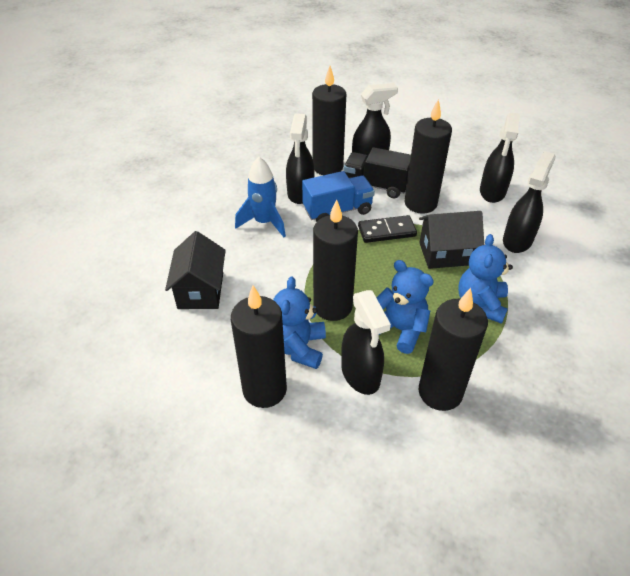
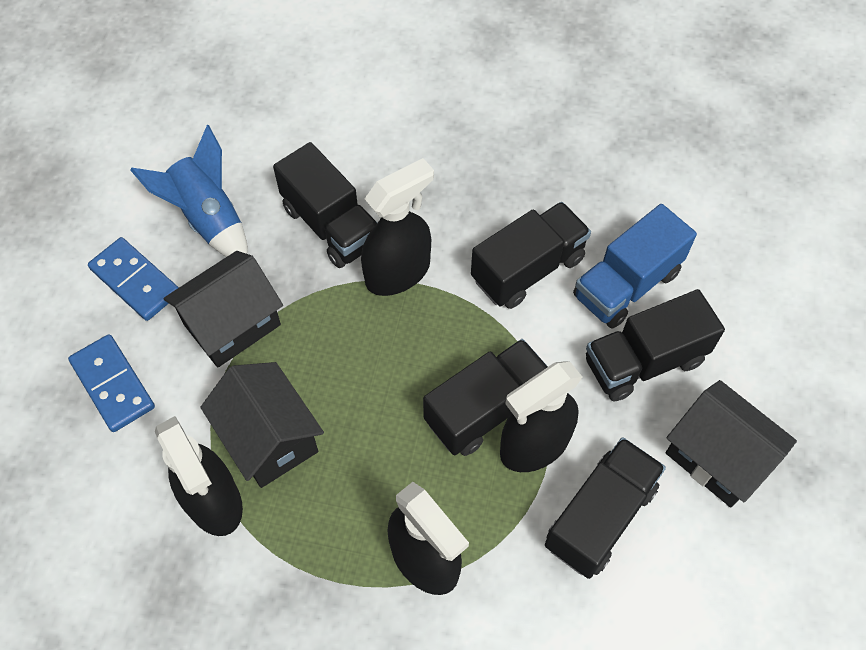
black candle: 5 -> 0
black domino: 1 -> 0
black house: 2 -> 3
black spray bottle: 5 -> 4
black truck: 1 -> 5
blue domino: 0 -> 2
blue teddy bear: 3 -> 0

